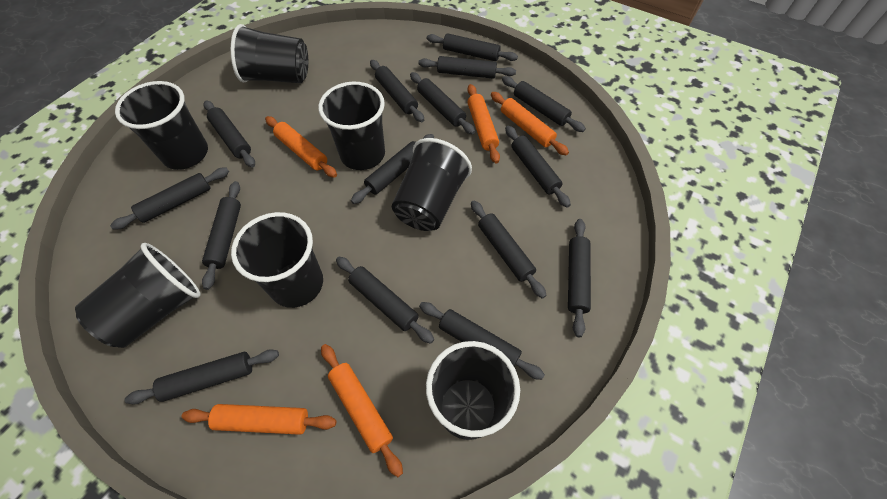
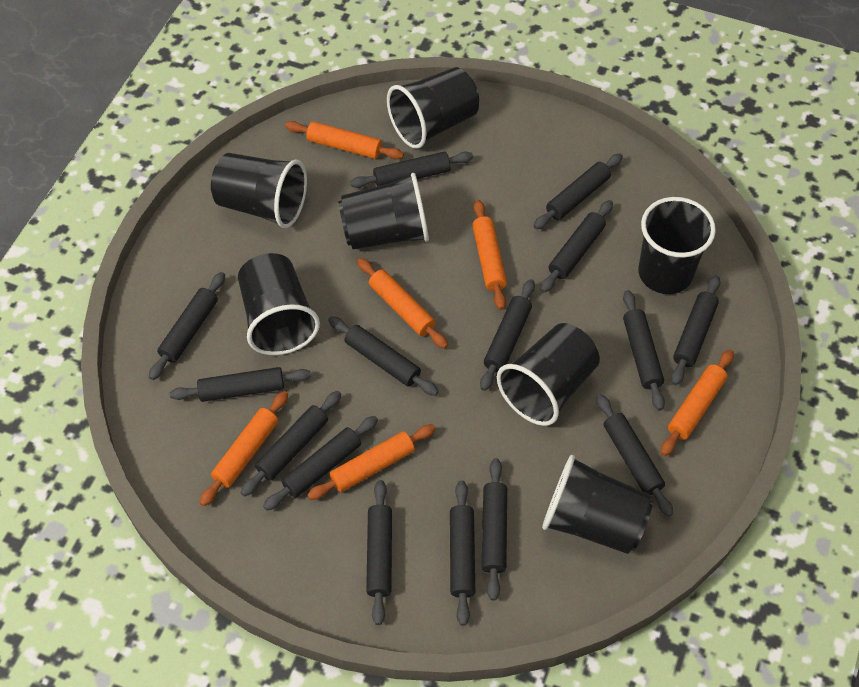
orange rolling pin: 5 -> 6

